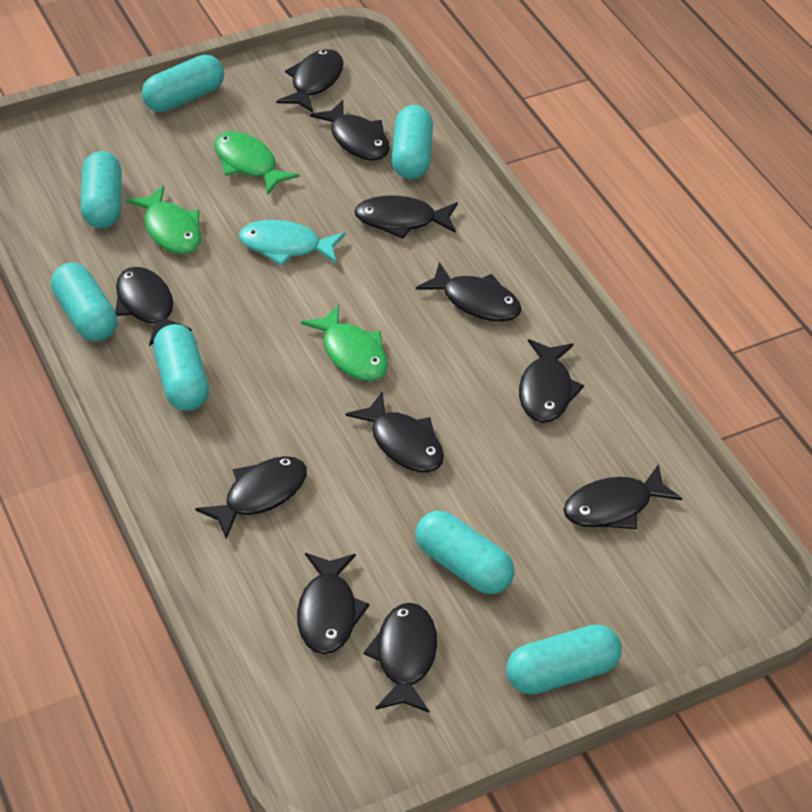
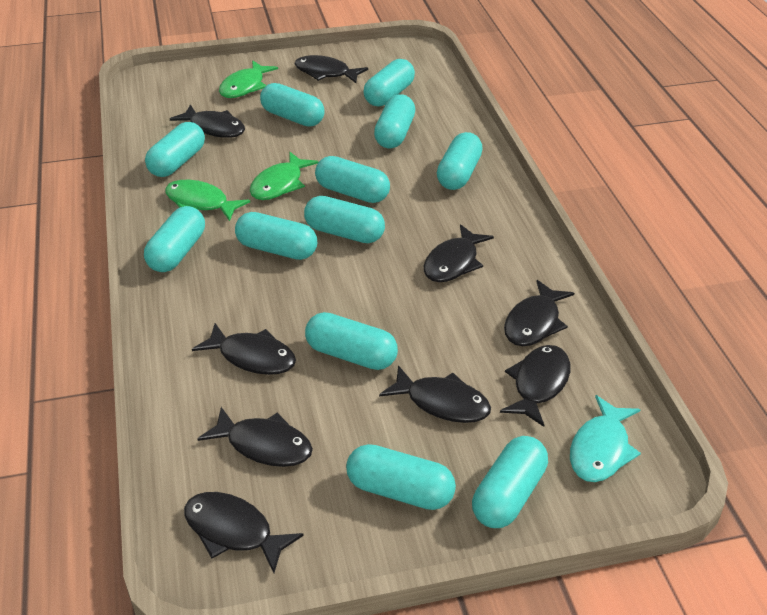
black fish: 11 -> 9
turquoise capsule: 7 -> 12

